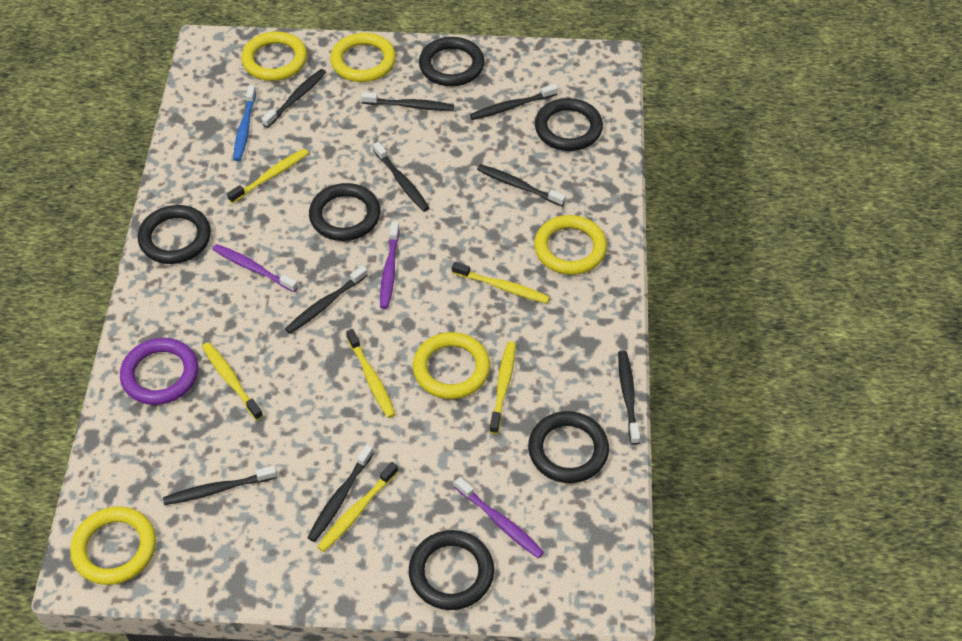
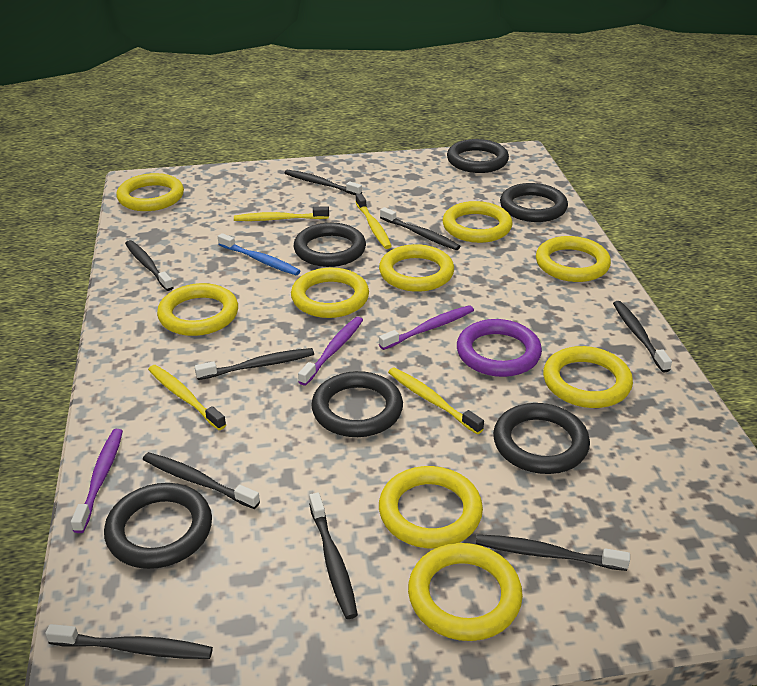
yellow ring: 5 -> 9
yellow toothbrush: 6 -> 4

